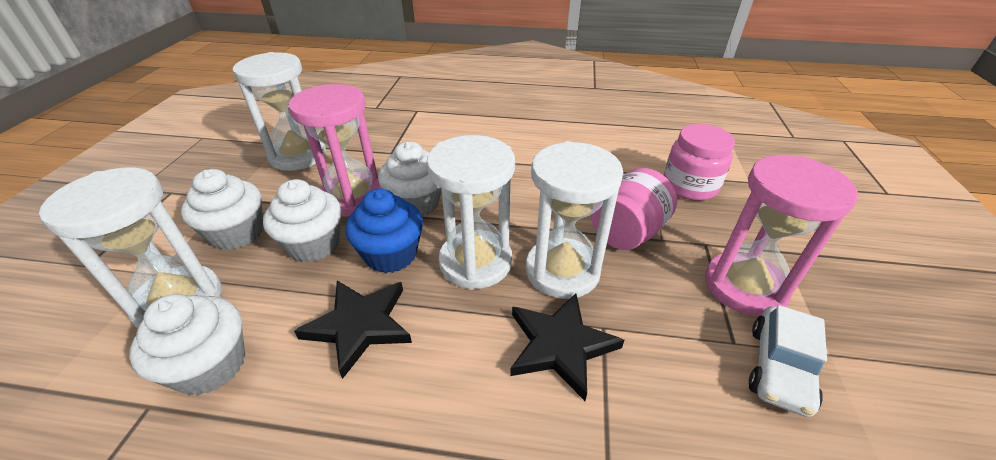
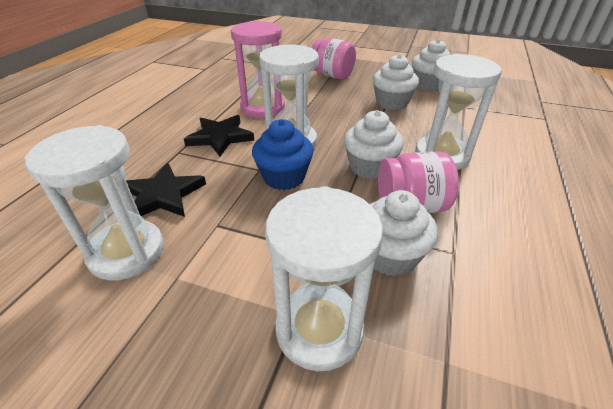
pink hourglass: 2 -> 1
white car: 1 -> 0

